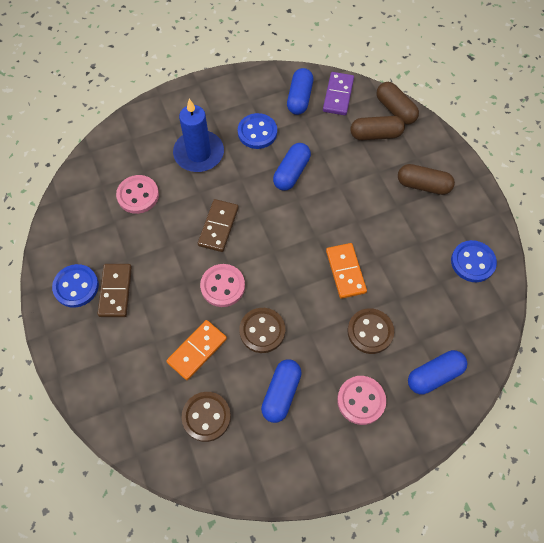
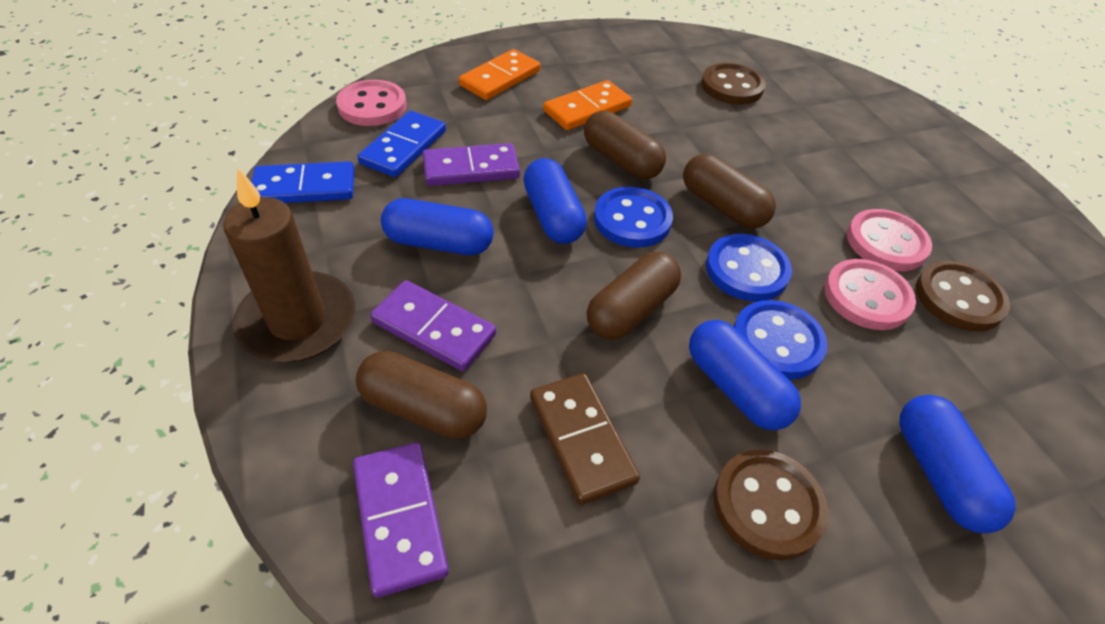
blue candle: 1 -> 0
blue domino: 0 -> 2
brown candle: 0 -> 1
brown capsule: 3 -> 4
brown domino: 2 -> 1
purple domino: 1 -> 3

